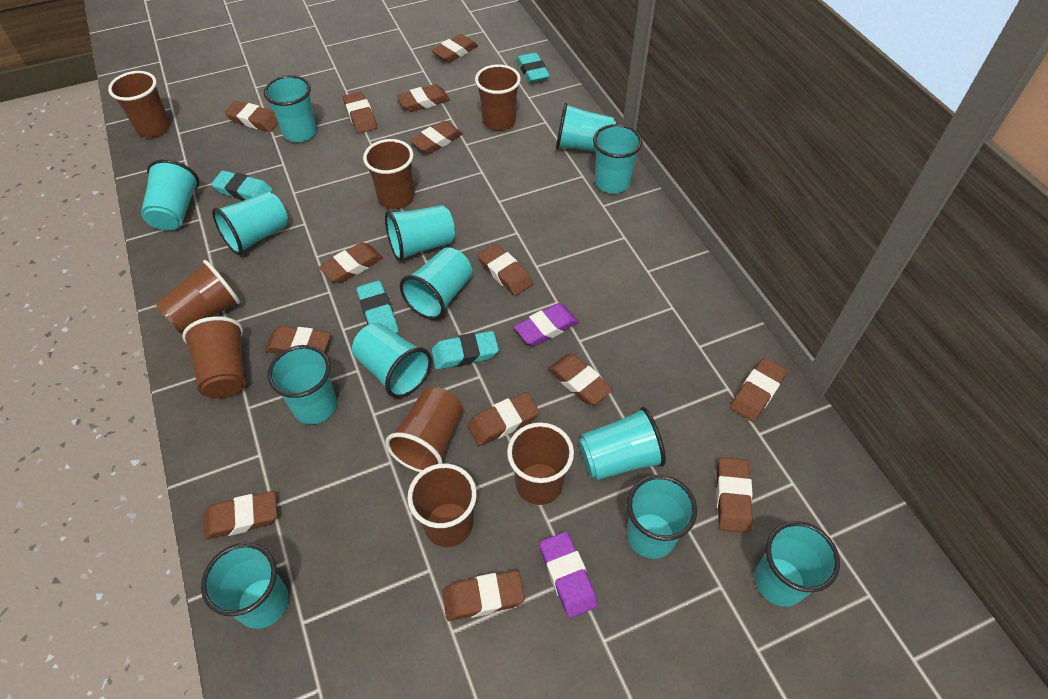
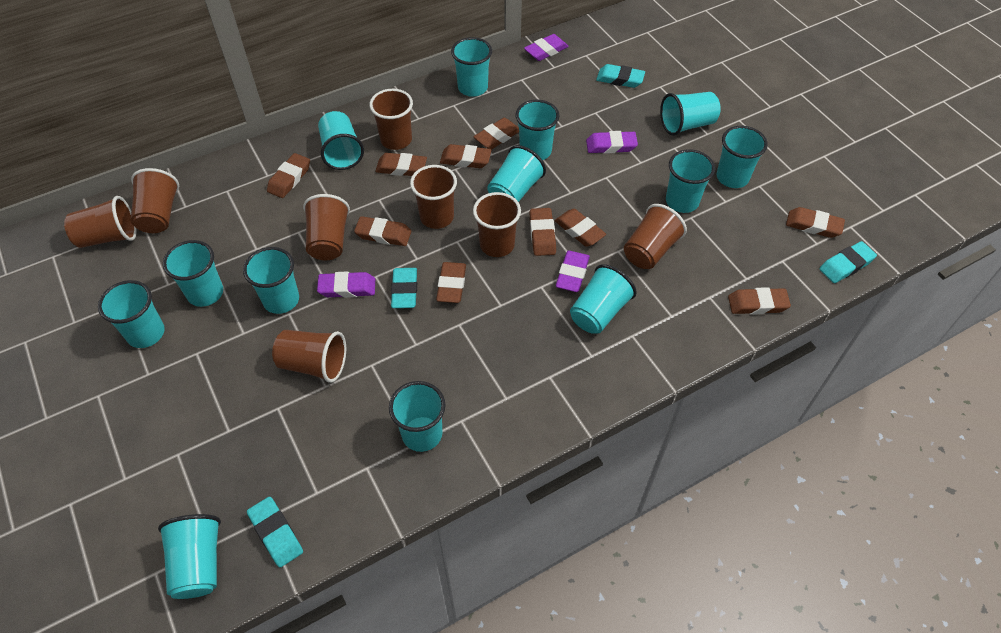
brown eraser: 14 -> 10
purple eraser: 2 -> 4

